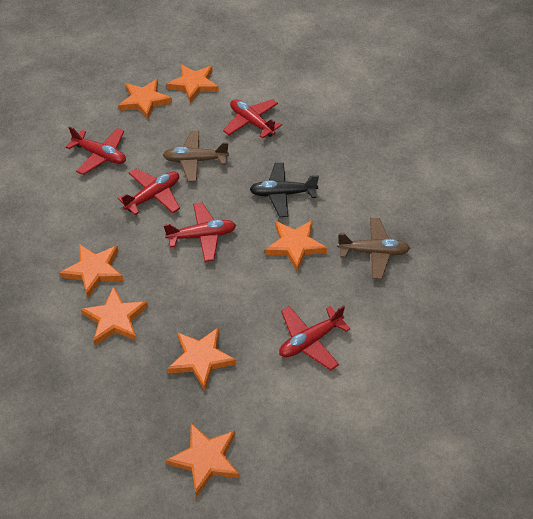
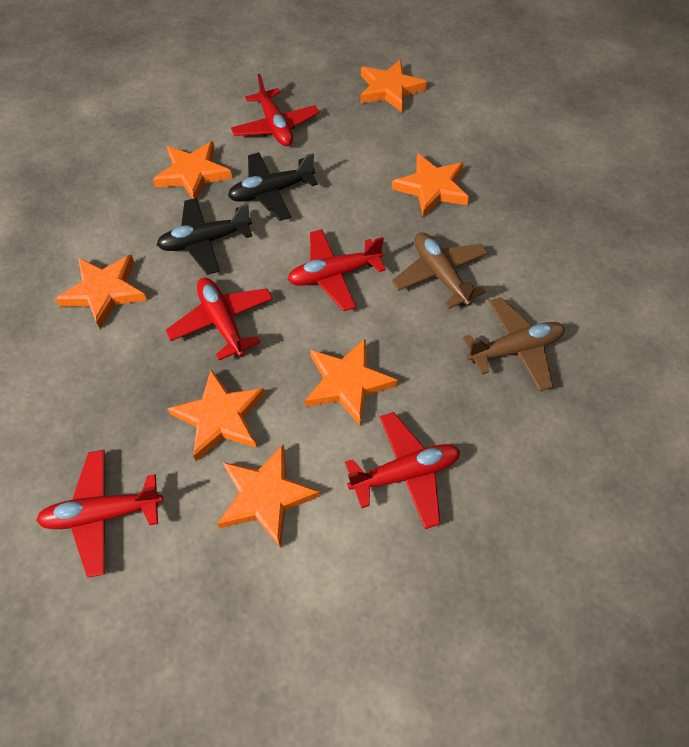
black plane: 1 -> 2

